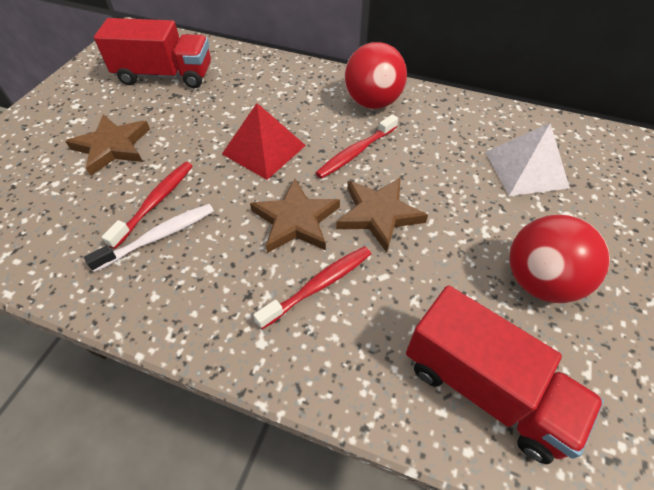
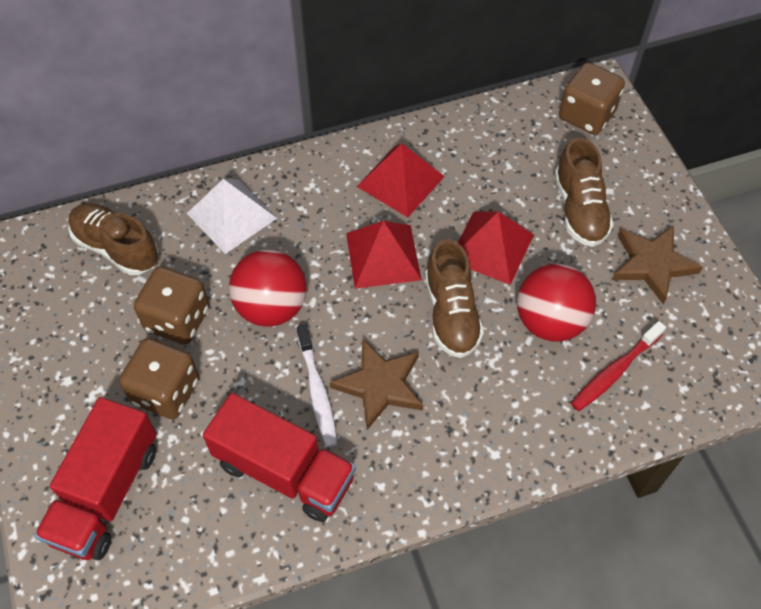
brown dice: 0 -> 3
brown shoe: 0 -> 3
brown star: 3 -> 2
red pyramid: 1 -> 3
red toothbrush: 3 -> 1

